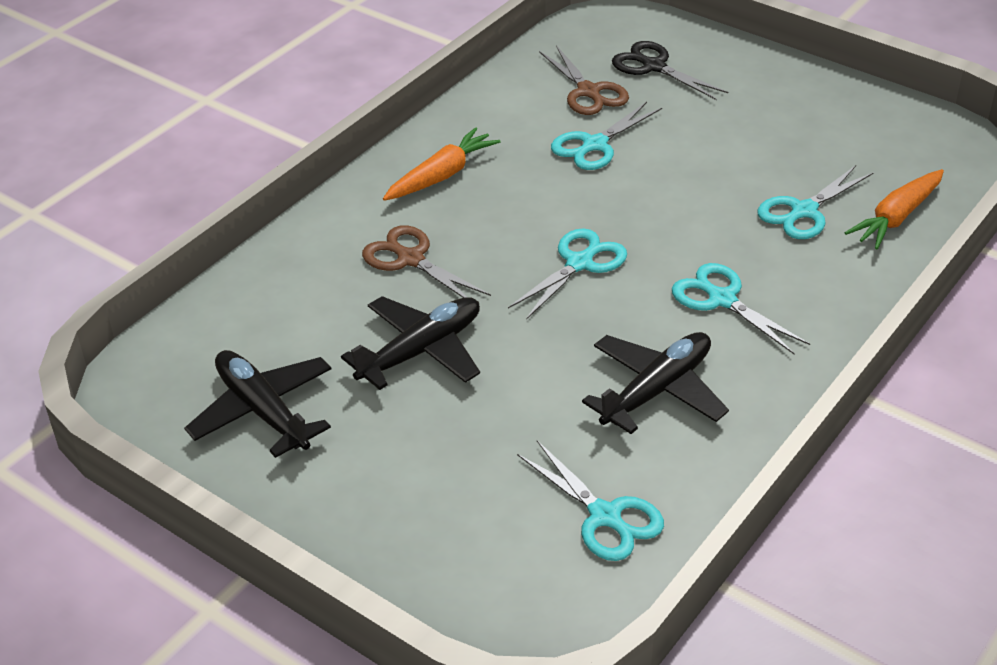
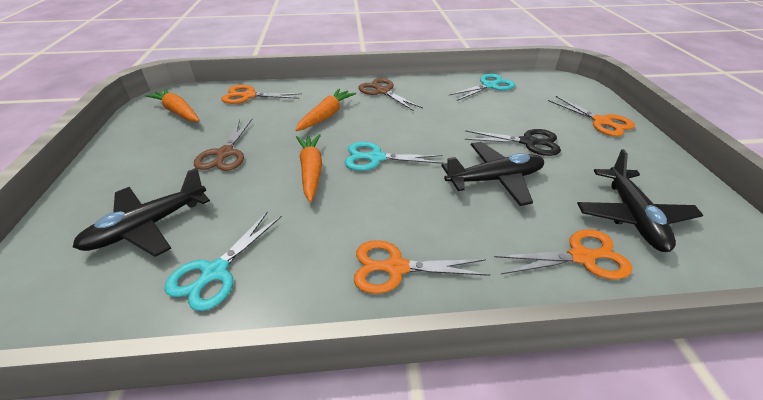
orange carrot: 2 -> 3
orange scissors: 0 -> 4
turquoise scissors: 5 -> 3

